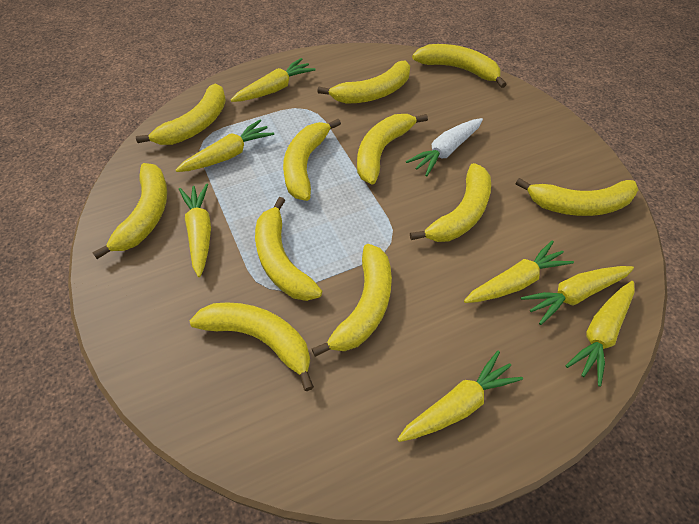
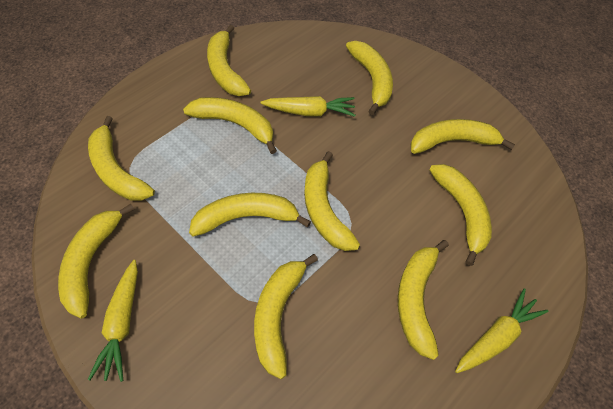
white carrot: 1 -> 0
yellow carrot: 7 -> 3

